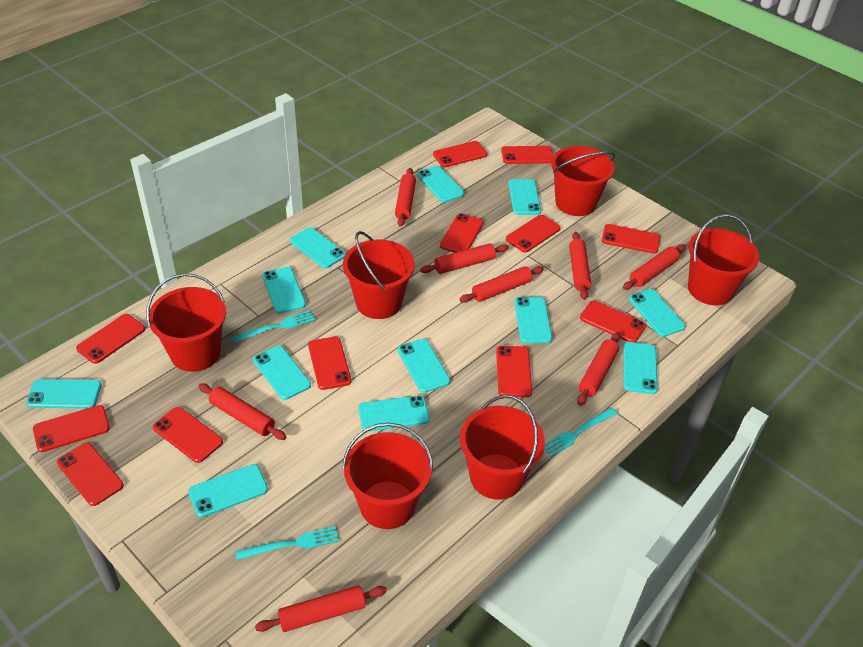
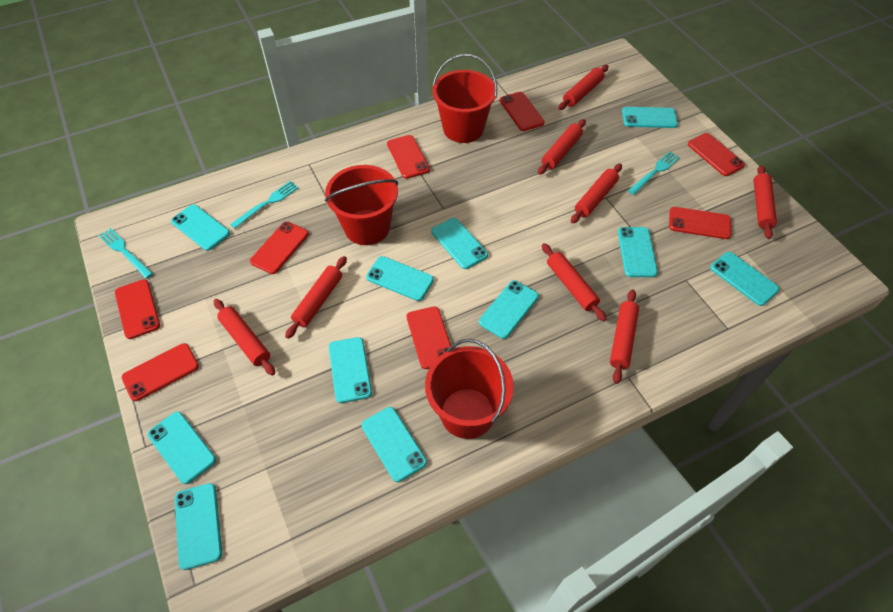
red bucket: 6 -> 3
red phone: 12 -> 8
turquoise phone: 12 -> 11

